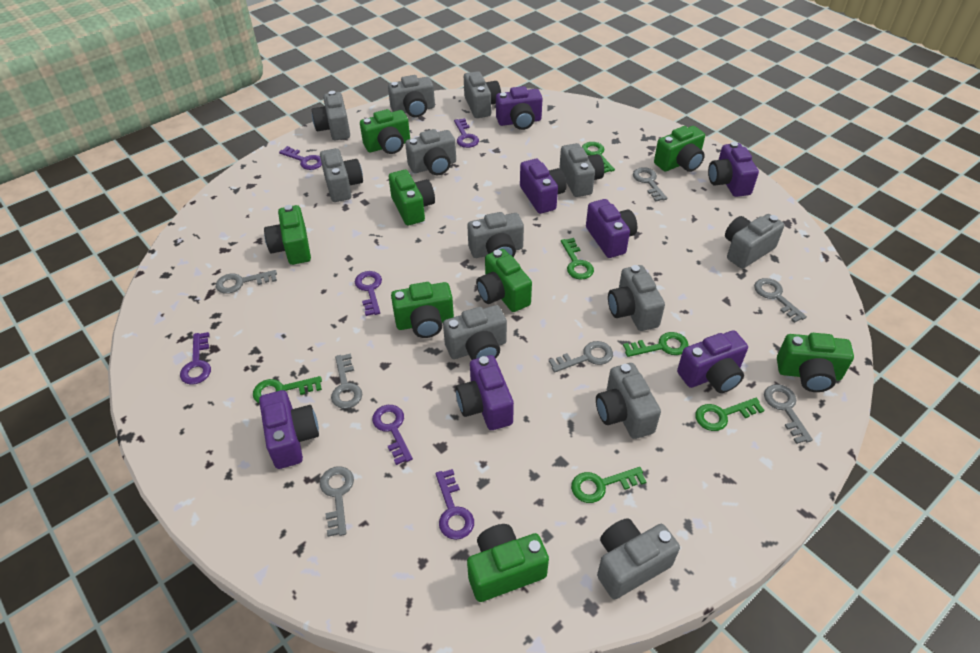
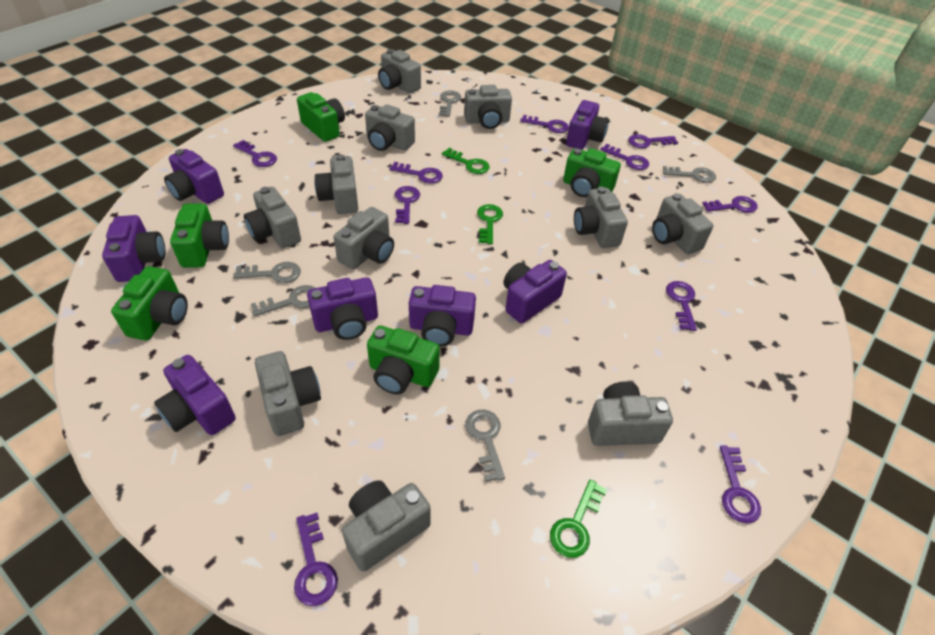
green camera: 8 -> 5
green key: 6 -> 3
grey camera: 12 -> 11
grey key: 7 -> 5
purple key: 6 -> 10

